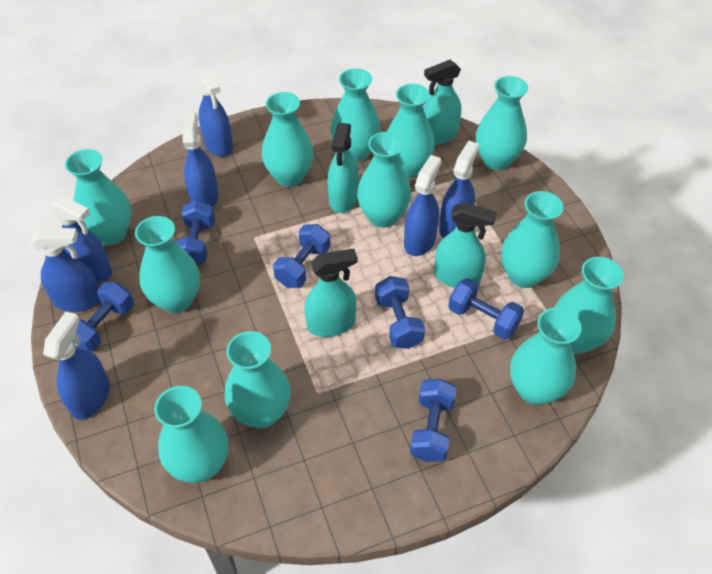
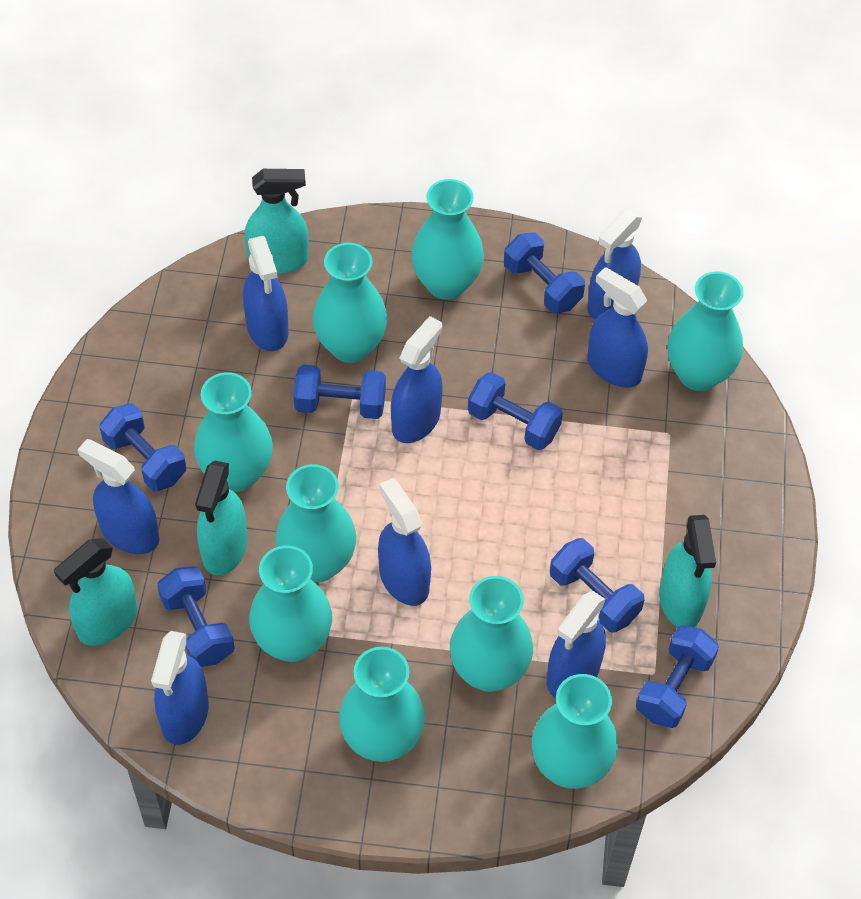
blue dumbbell: 6 -> 7
blue spray bottle: 7 -> 8
turquoise vase: 12 -> 9

